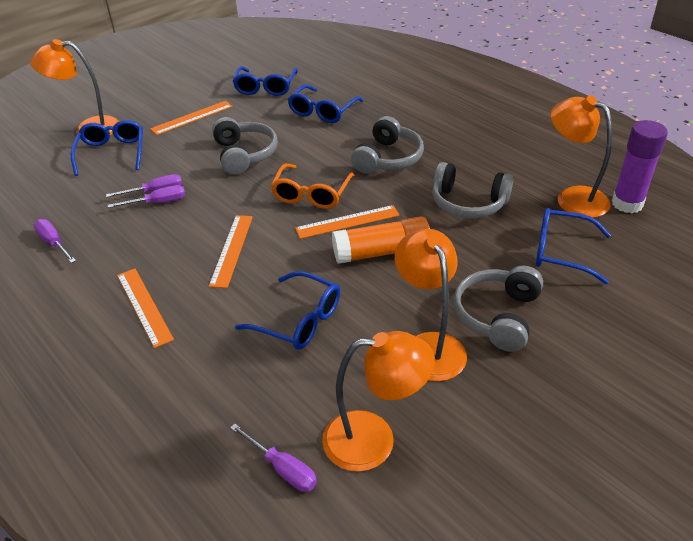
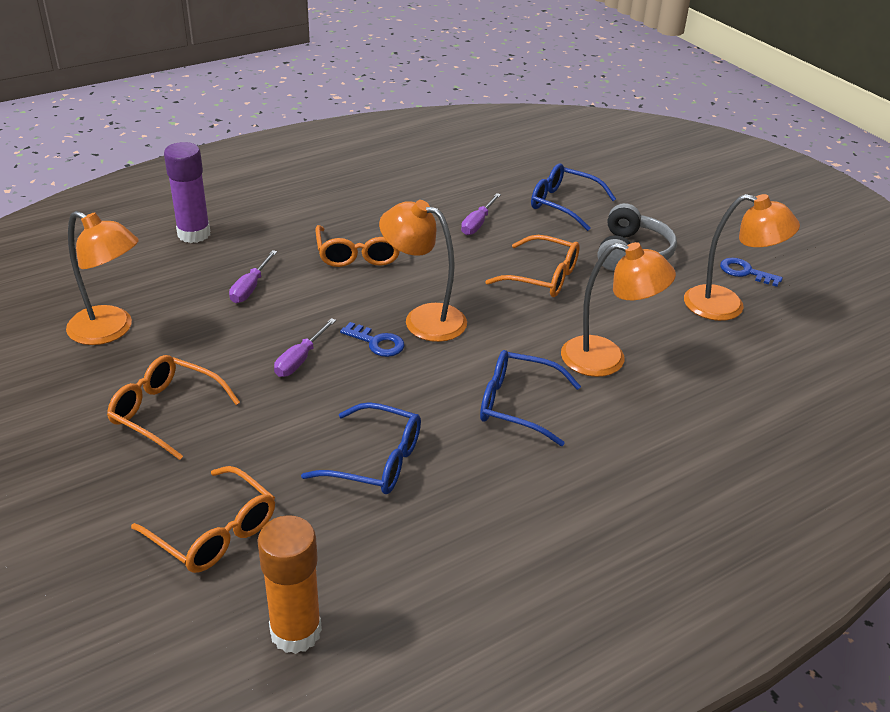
blue glasses: 5 -> 3
blue key: 0 -> 2
grey headphones: 4 -> 1
orange glasses: 1 -> 4
orange ruler: 4 -> 0
purple screwdriver: 4 -> 3

